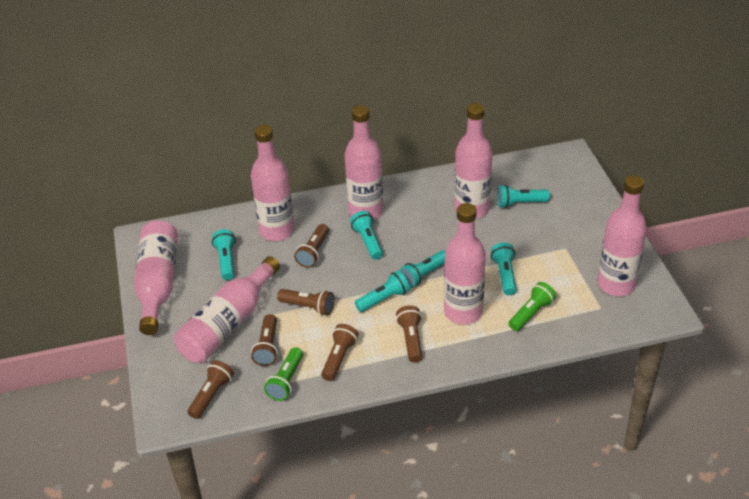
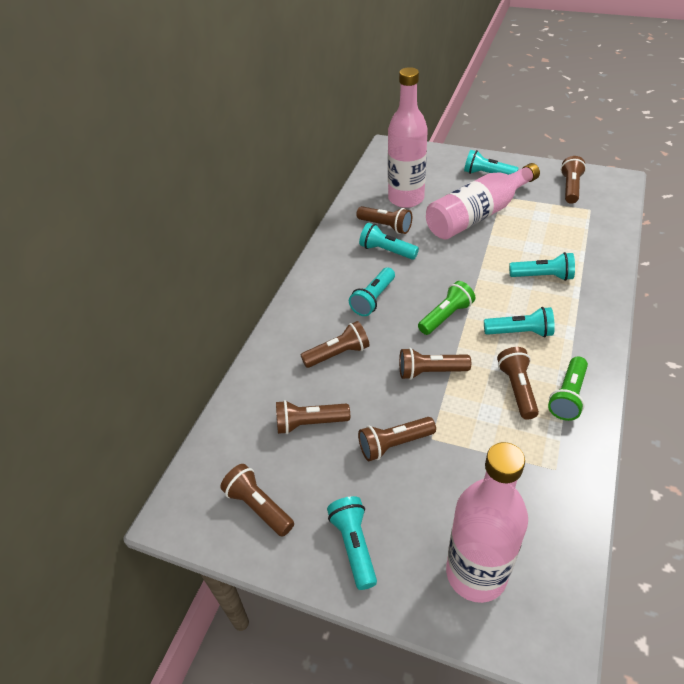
brown flashlight: 6 -> 8
pink bottle: 7 -> 3

